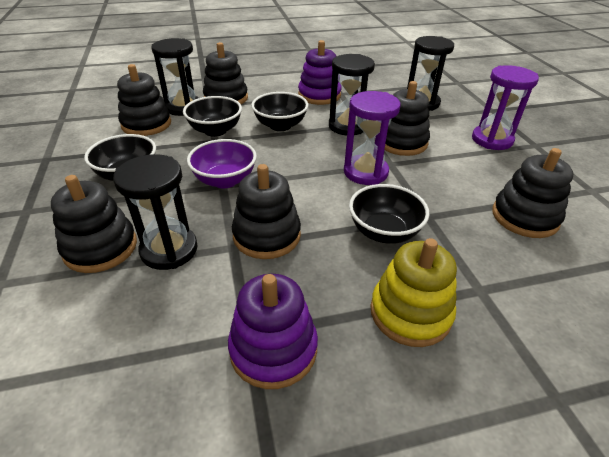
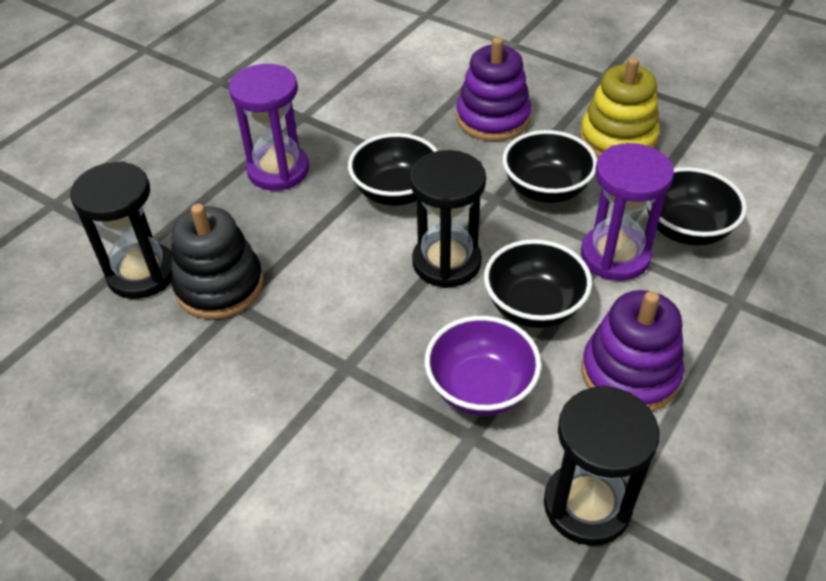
black hourglass: 4 -> 3
black stacking toy: 6 -> 1

